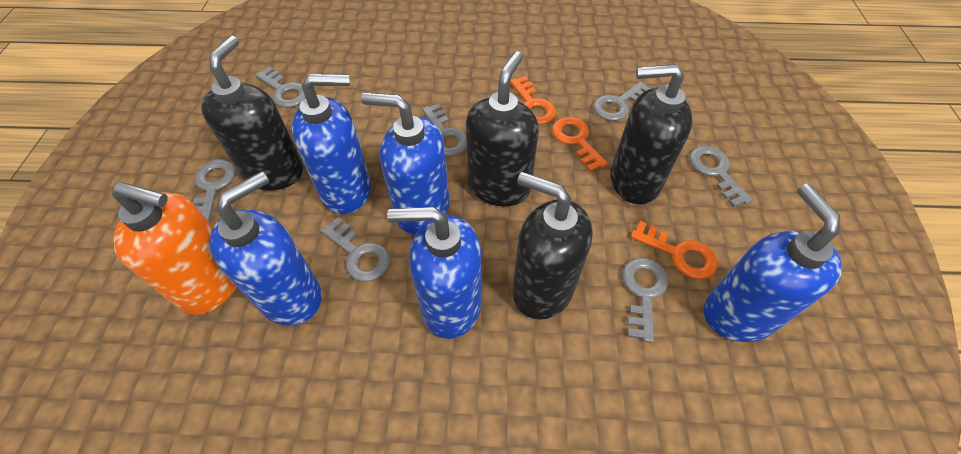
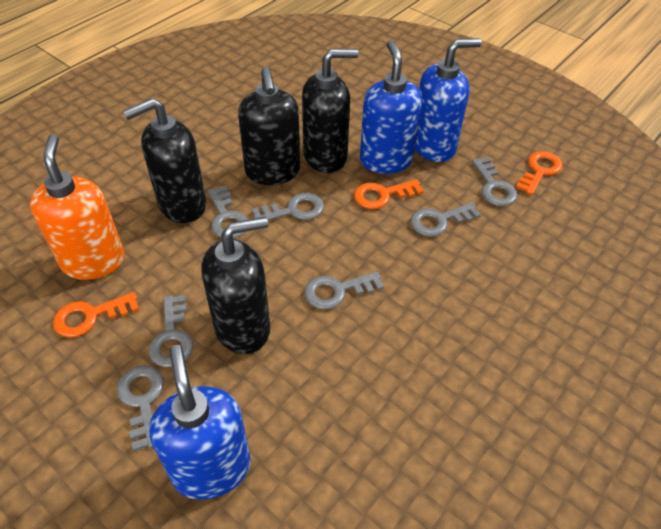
blue soap dispenser: 5 -> 3

